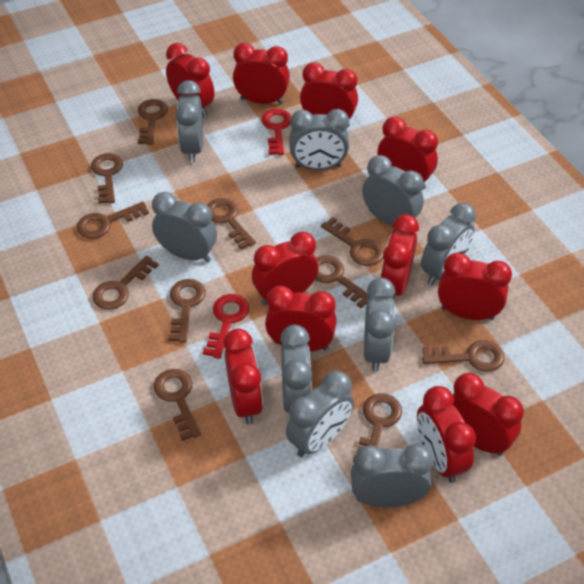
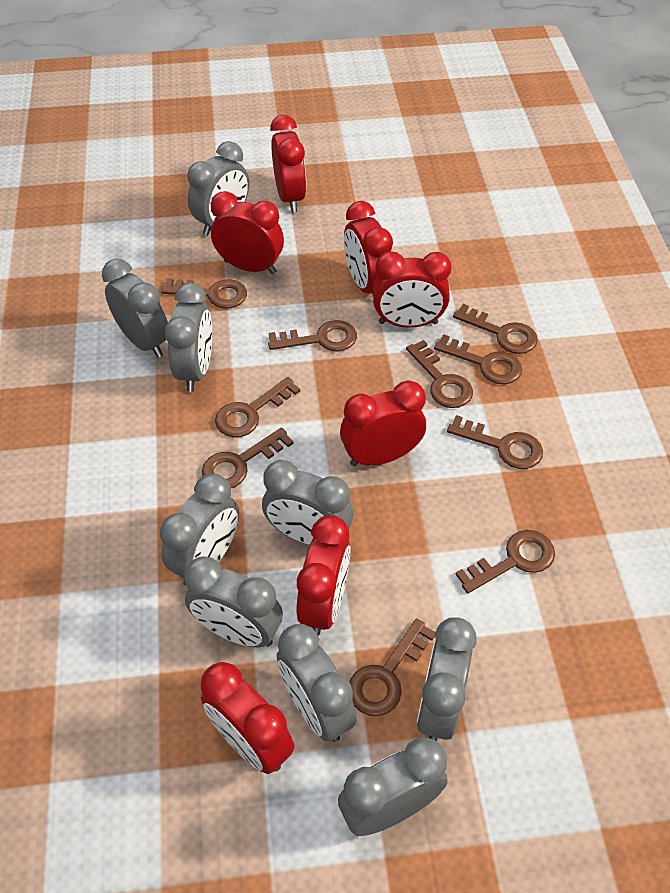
brown key: 11 -> 10
red clock: 11 -> 7
red key: 2 -> 0

